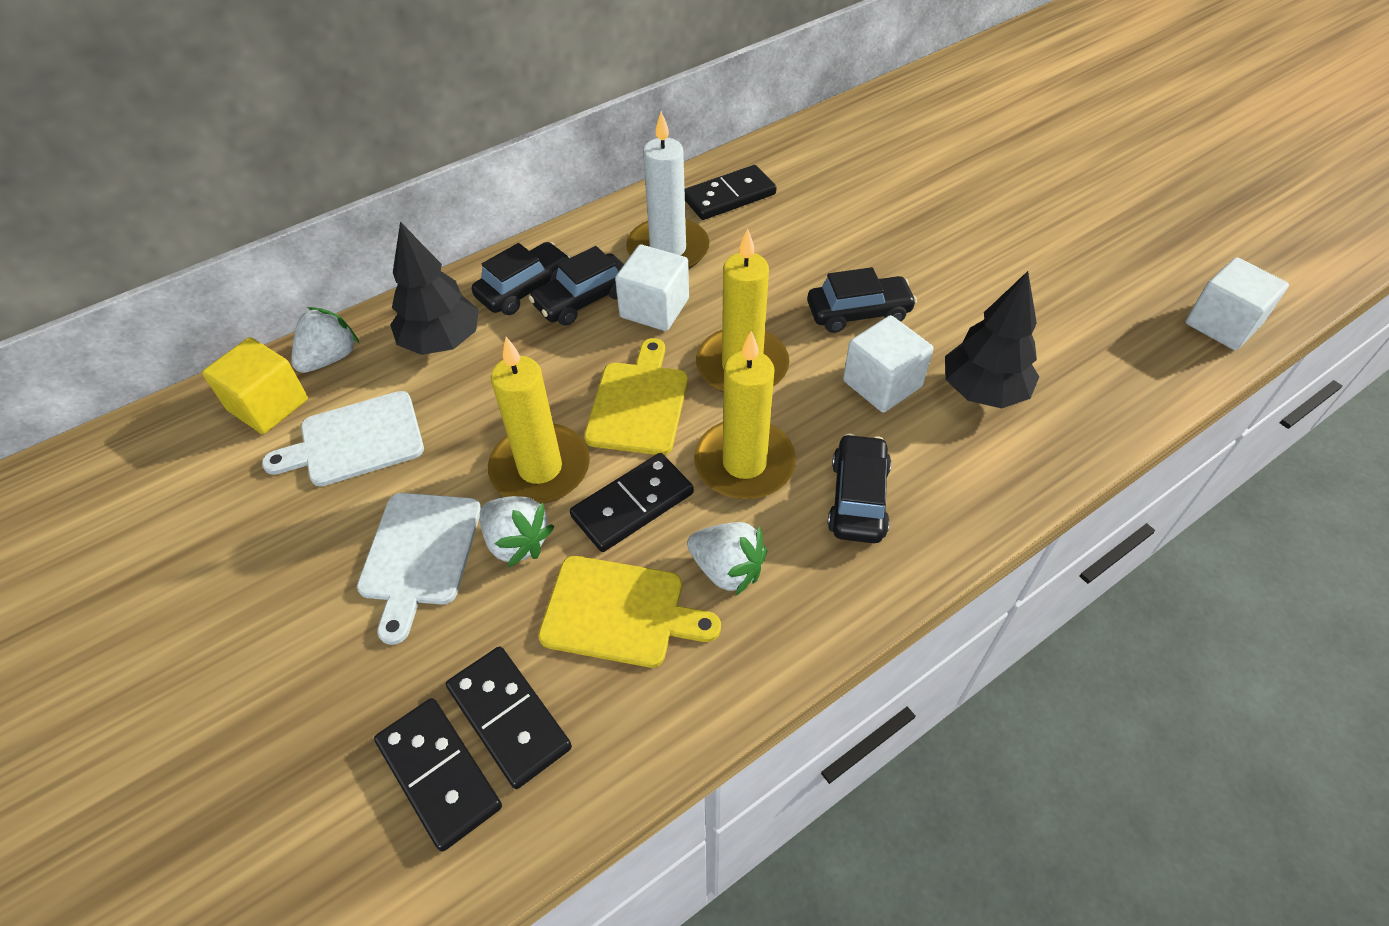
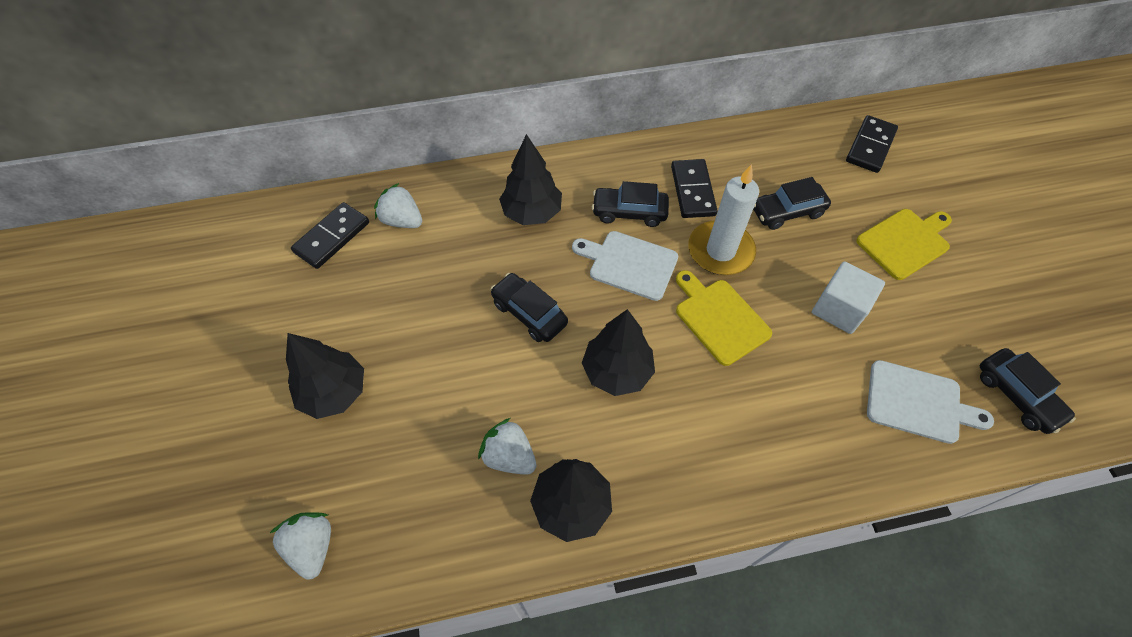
black domino: 4 -> 3
black tree: 2 -> 4
white cube: 3 -> 1
yellow candle: 3 -> 0
yellow cube: 1 -> 0

